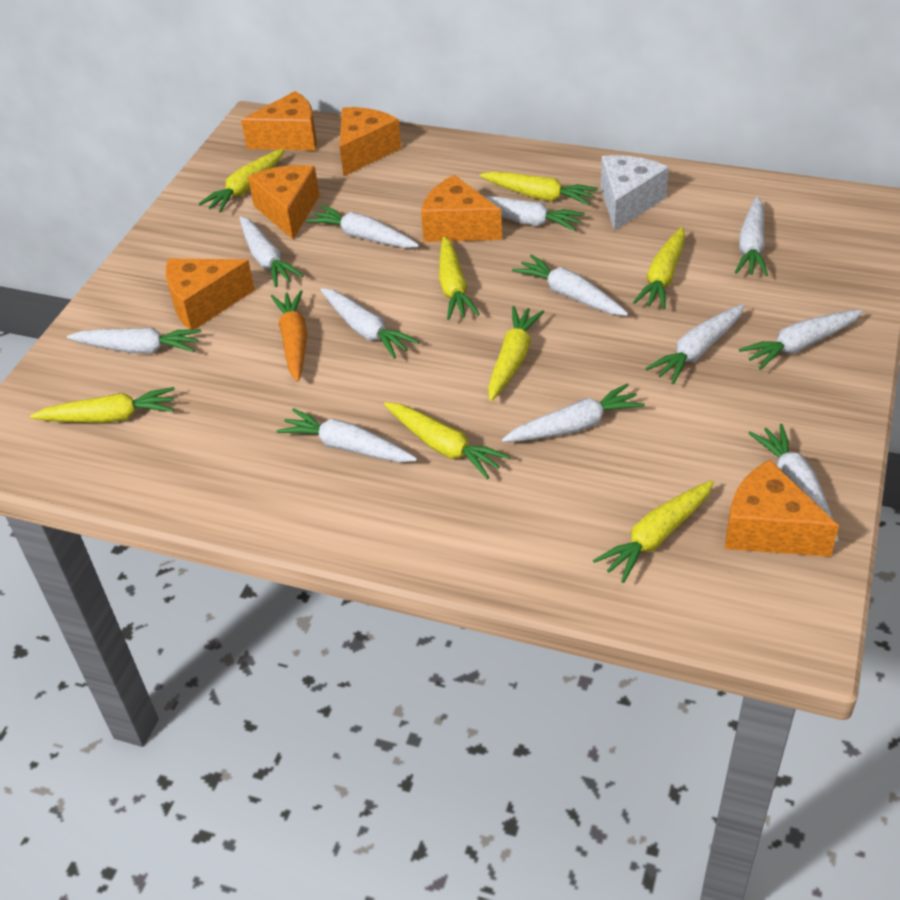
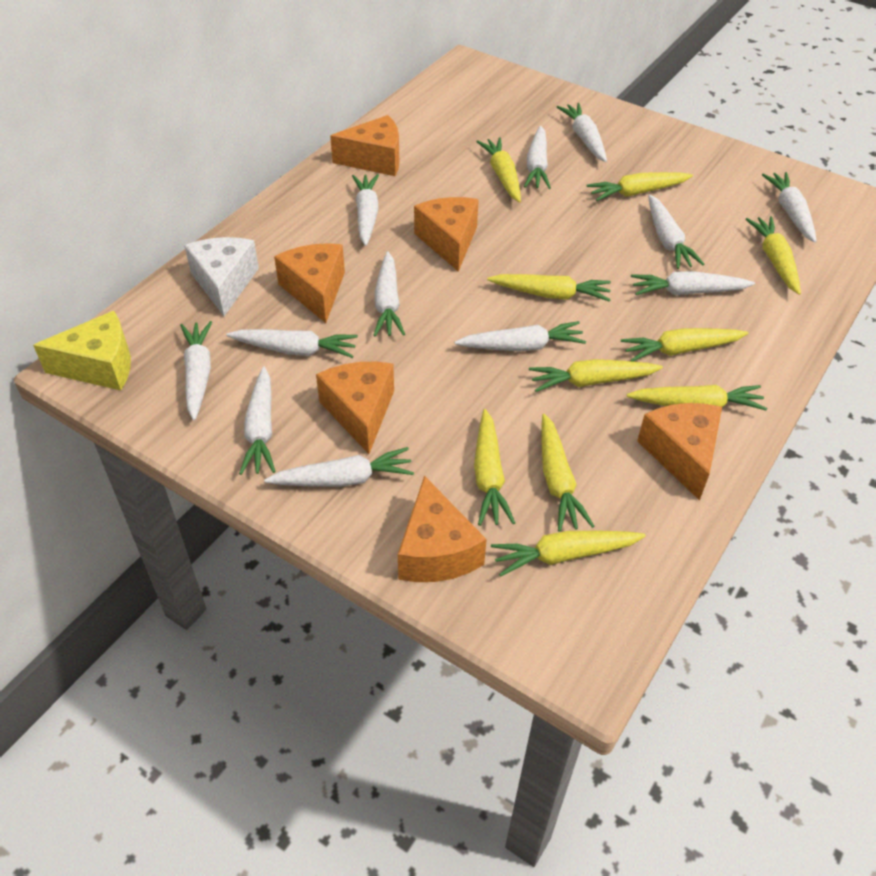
orange carrot: 1 -> 0
yellow carrot: 8 -> 10
yellow cheese: 0 -> 1

